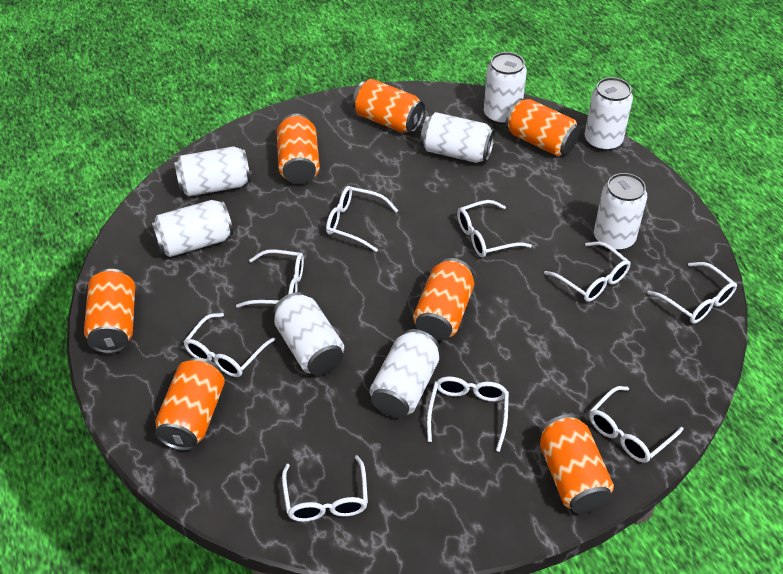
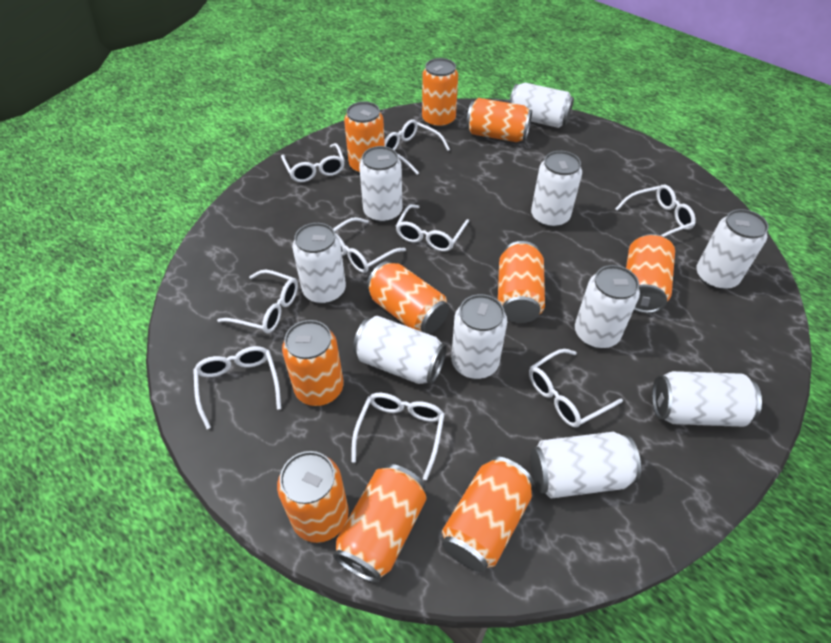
orange can: 7 -> 10
white can: 8 -> 10

